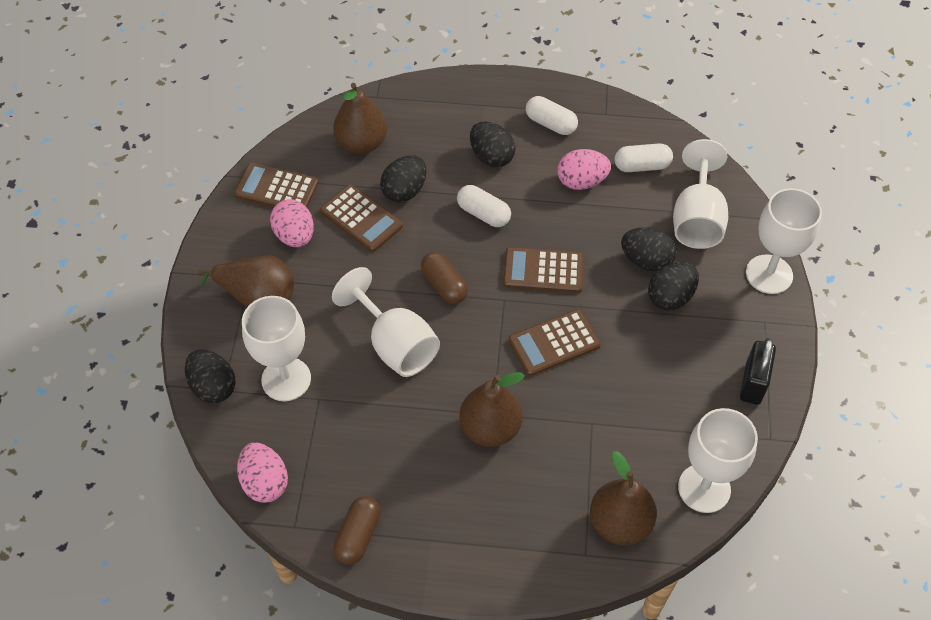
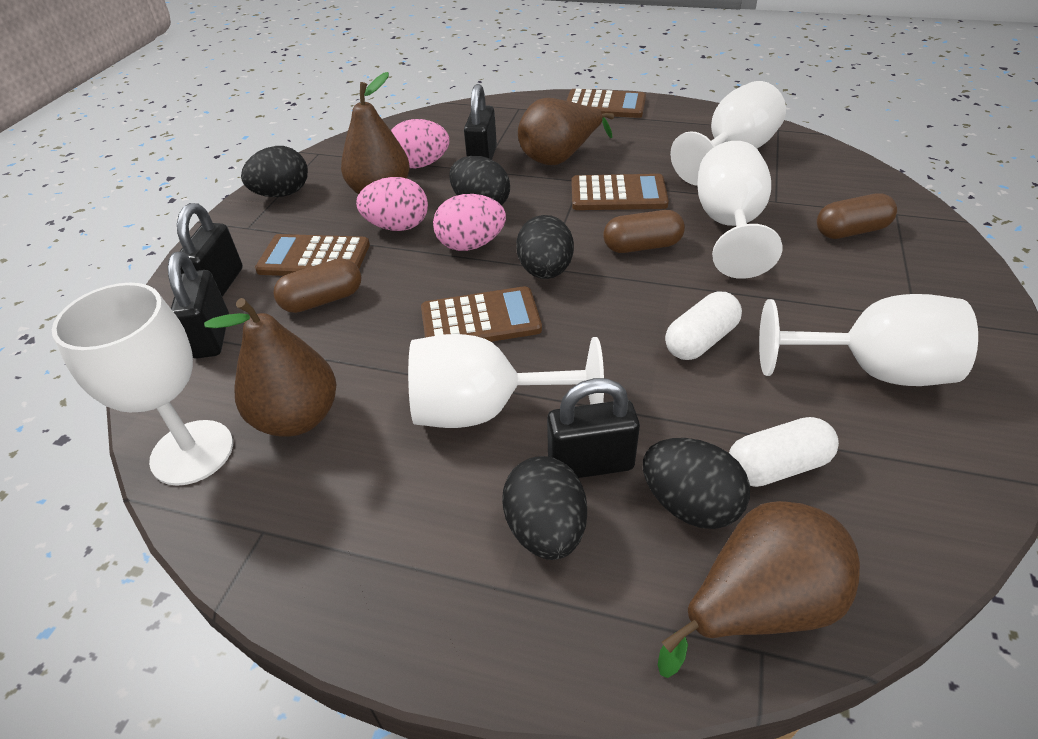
black padlock: 1 -> 4
brown capsule: 2 -> 3
white capsule: 3 -> 2

